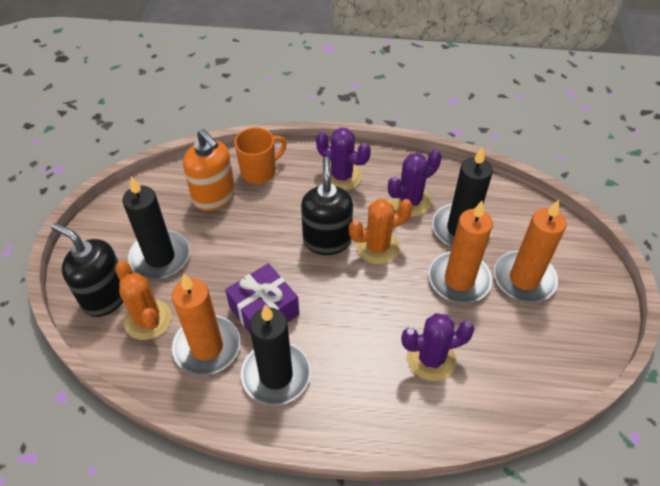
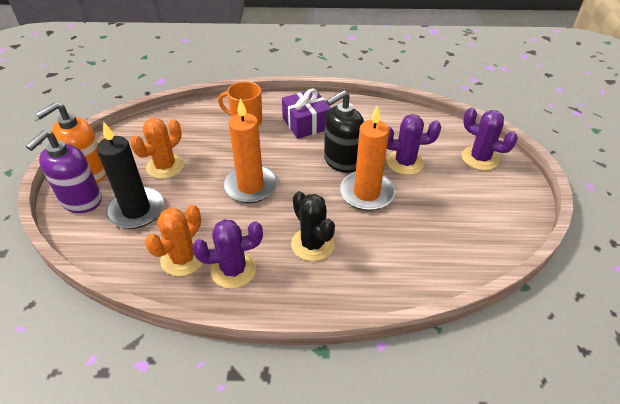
black cactus: 0 -> 1
black candle: 3 -> 1
black soap dispenser: 2 -> 1
orange candle: 3 -> 2
purple soap dispenser: 0 -> 1

